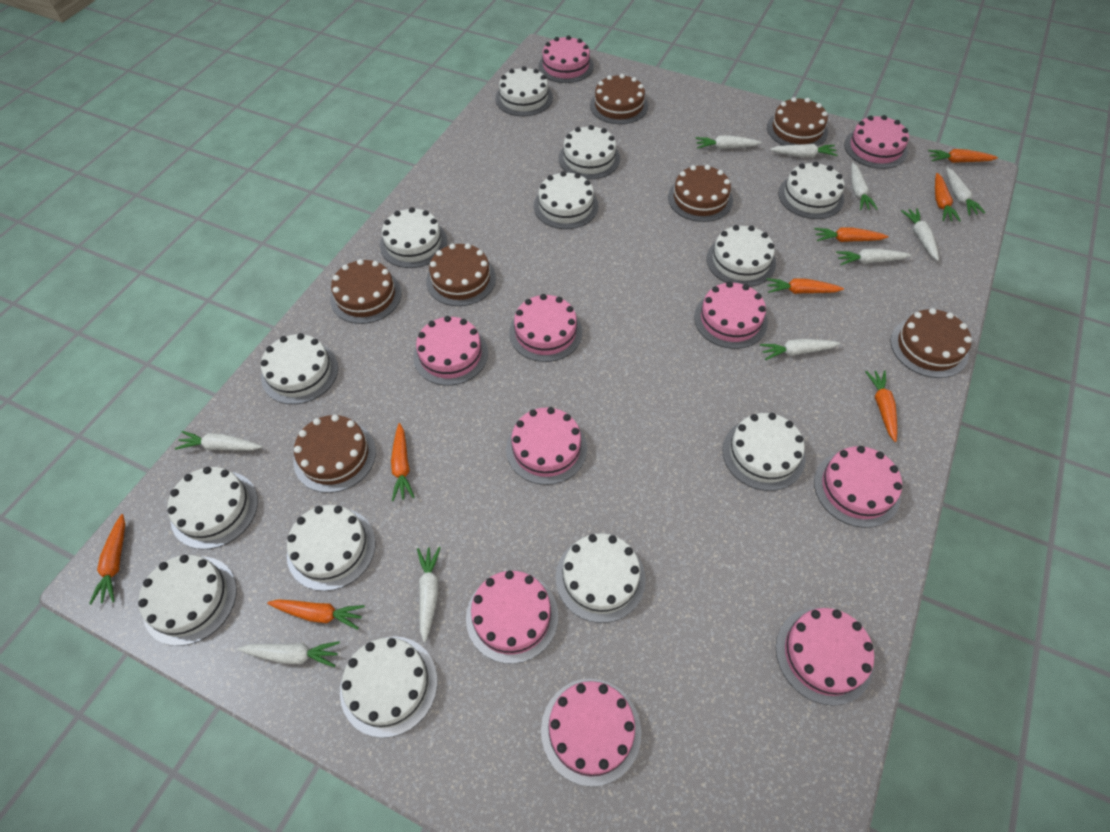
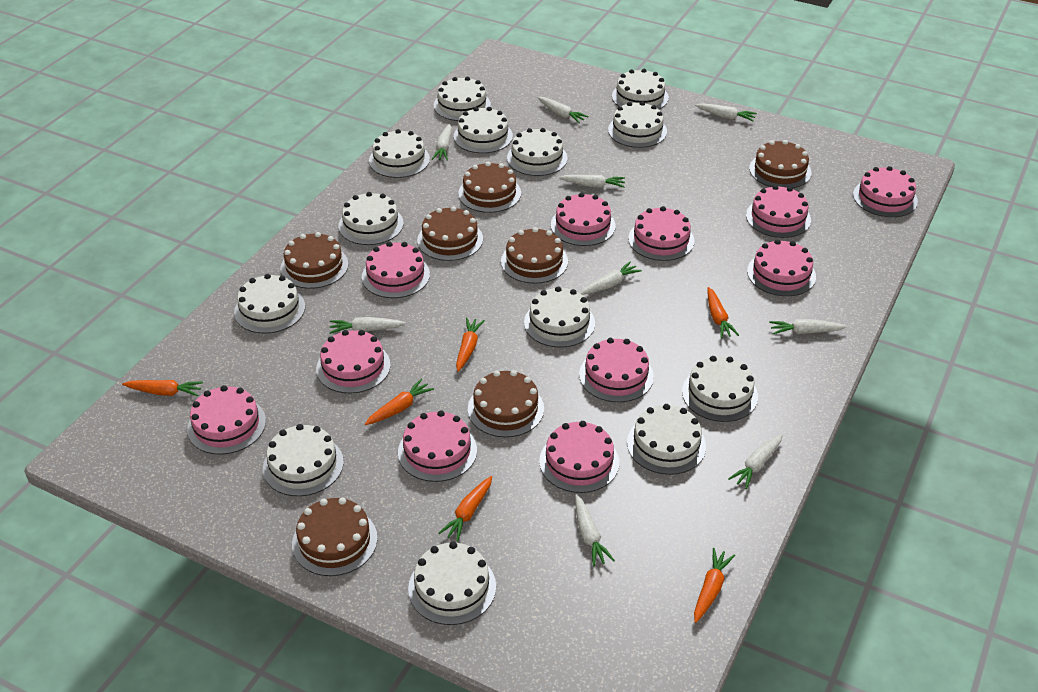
orange carrot: 8 -> 6
pink cake: 10 -> 11
white carrot: 10 -> 9

